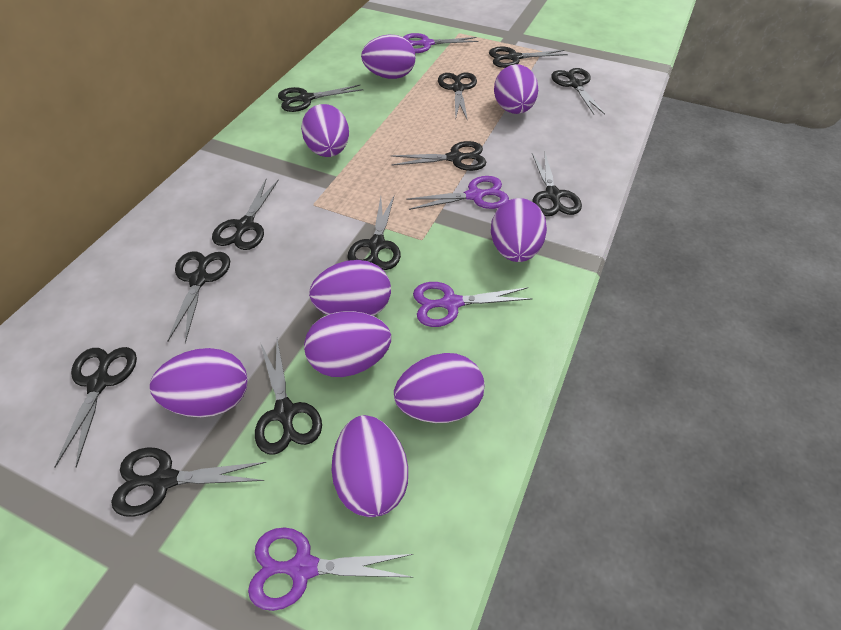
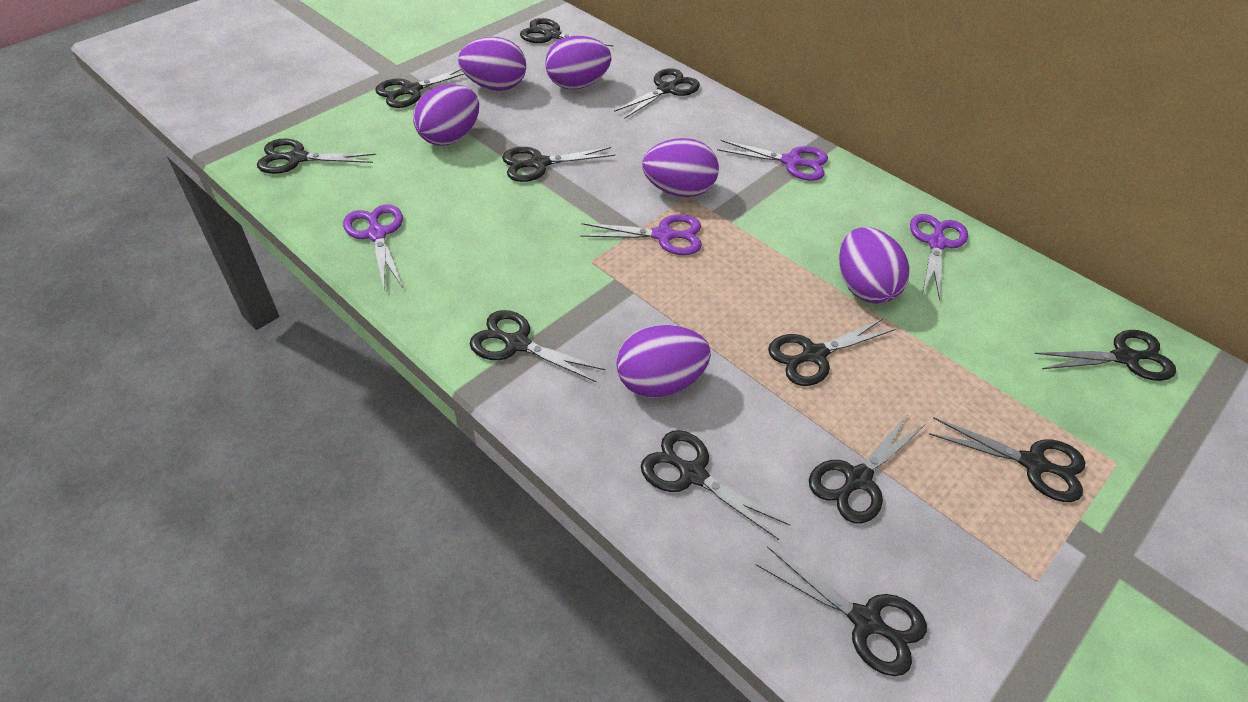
purple egg: 9 -> 6

